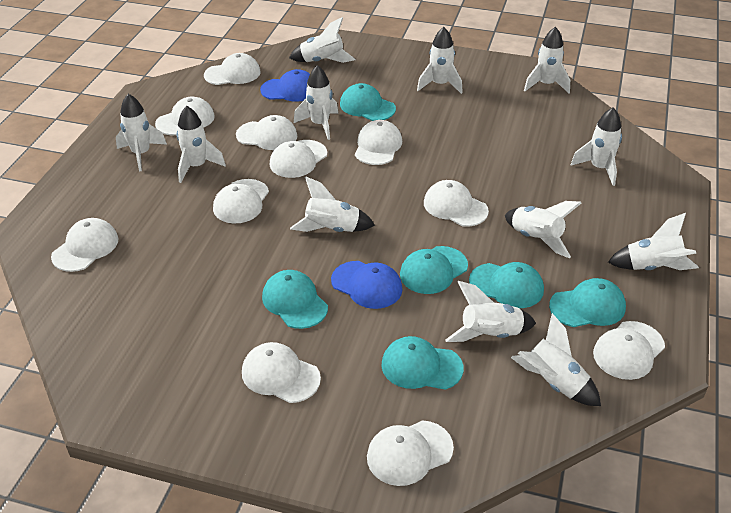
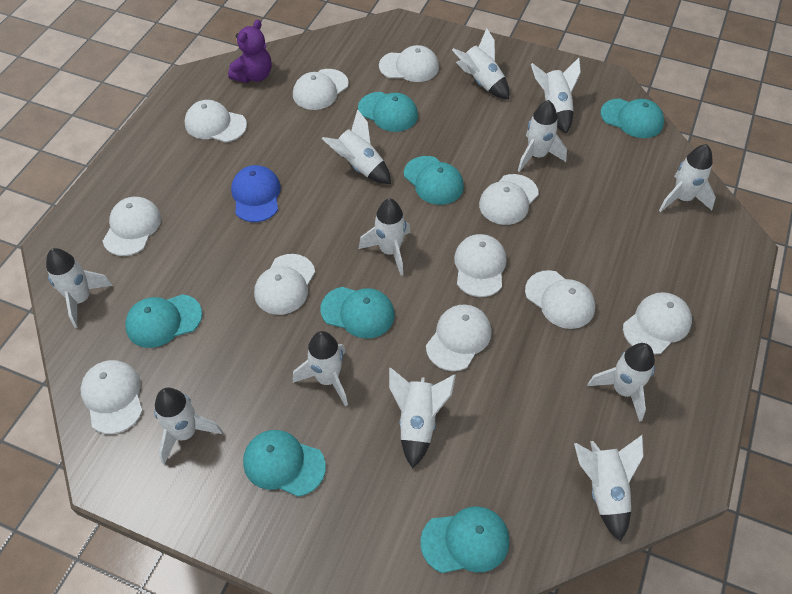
blue cap: 2 -> 1
purple teddy bear: 0 -> 1
turquoise cap: 6 -> 7

